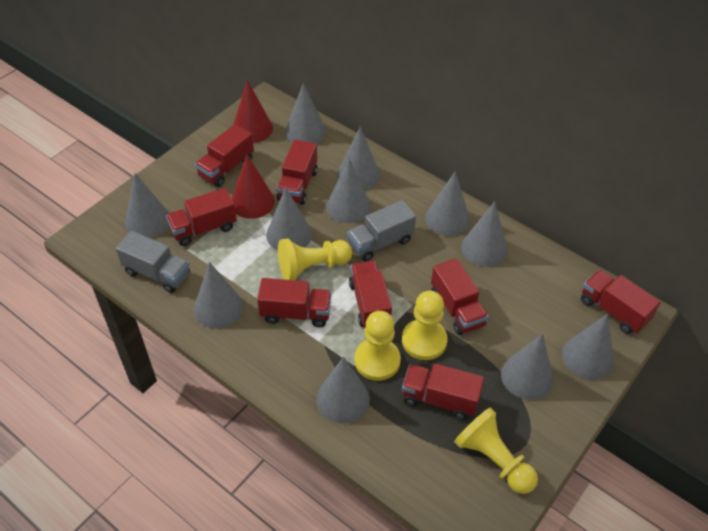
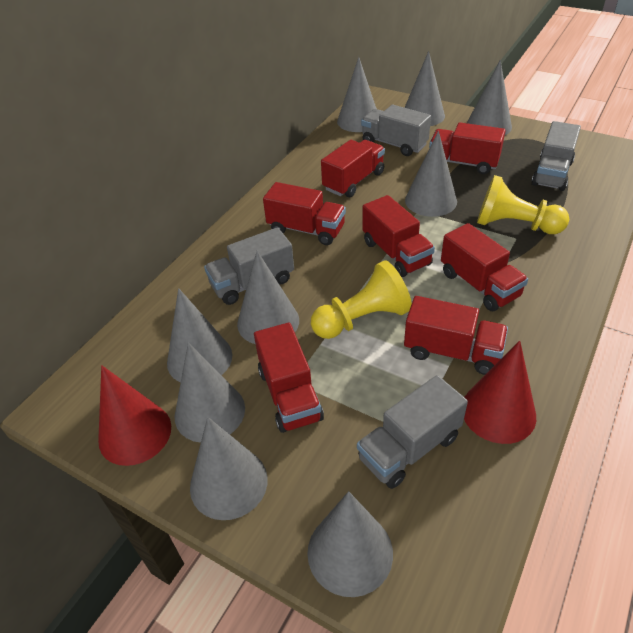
grey cone: 11 -> 9
grey truck: 2 -> 4
red truck: 8 -> 7
yellow pawn: 4 -> 2

